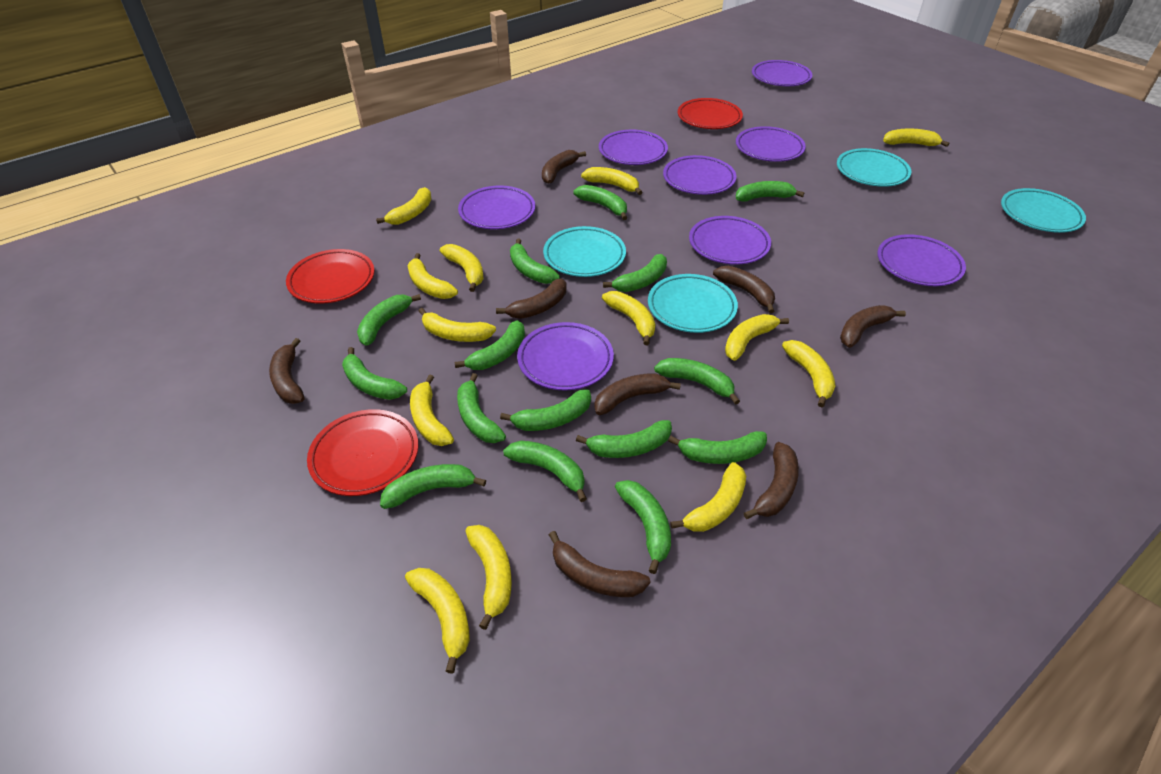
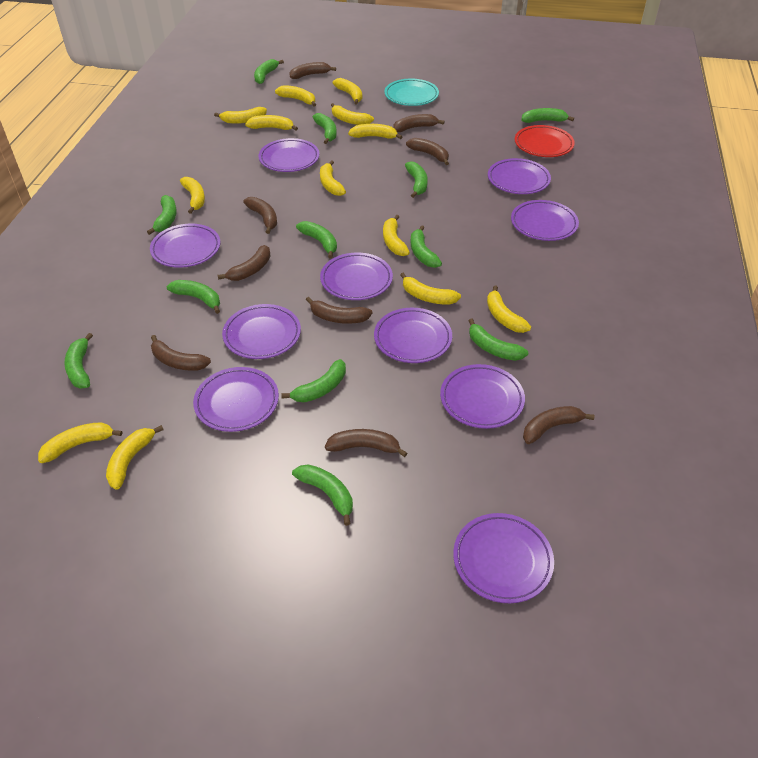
brown banana: 8 -> 9
green banana: 15 -> 12
purple plate: 8 -> 10
red plate: 3 -> 1
turquoise plate: 4 -> 1

